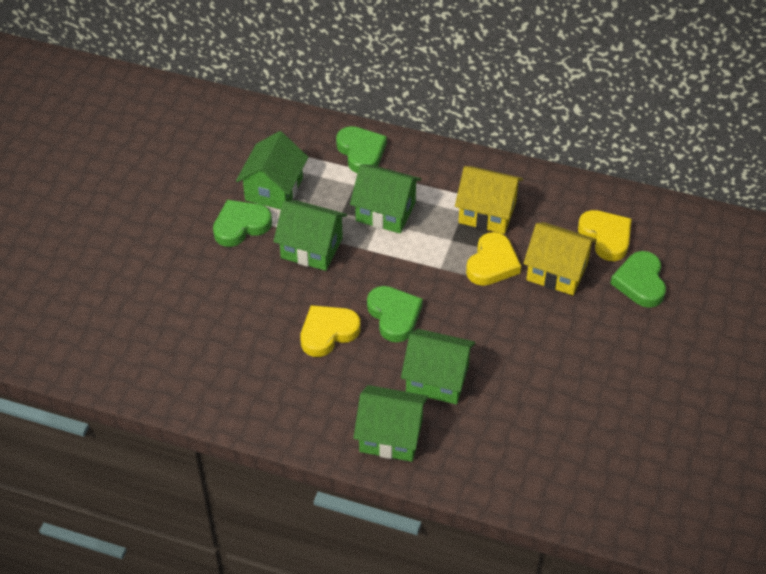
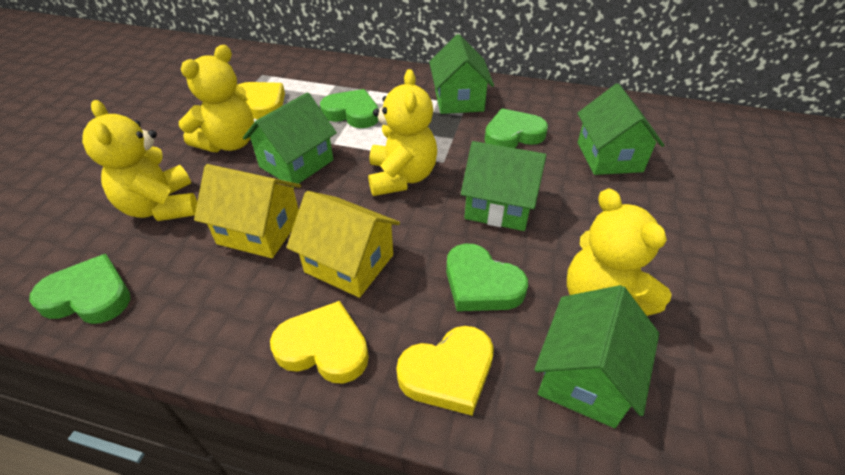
yellow teddy bear: 0 -> 4

